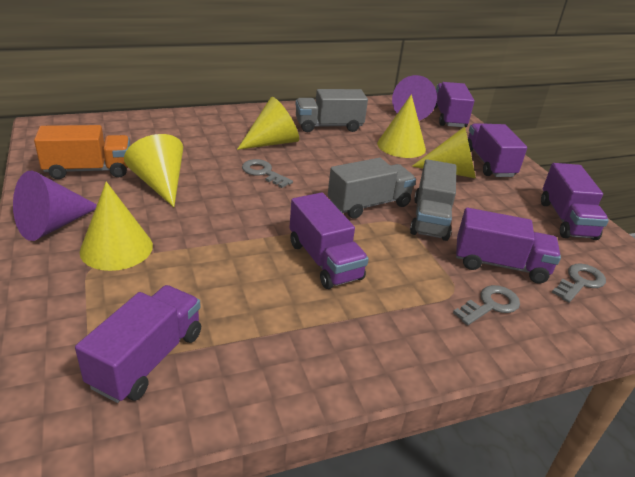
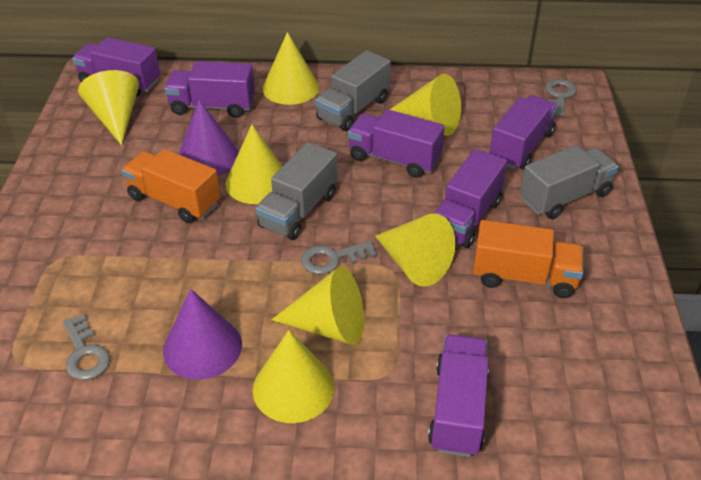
orange truck: 1 -> 2
yellow cone: 5 -> 7

